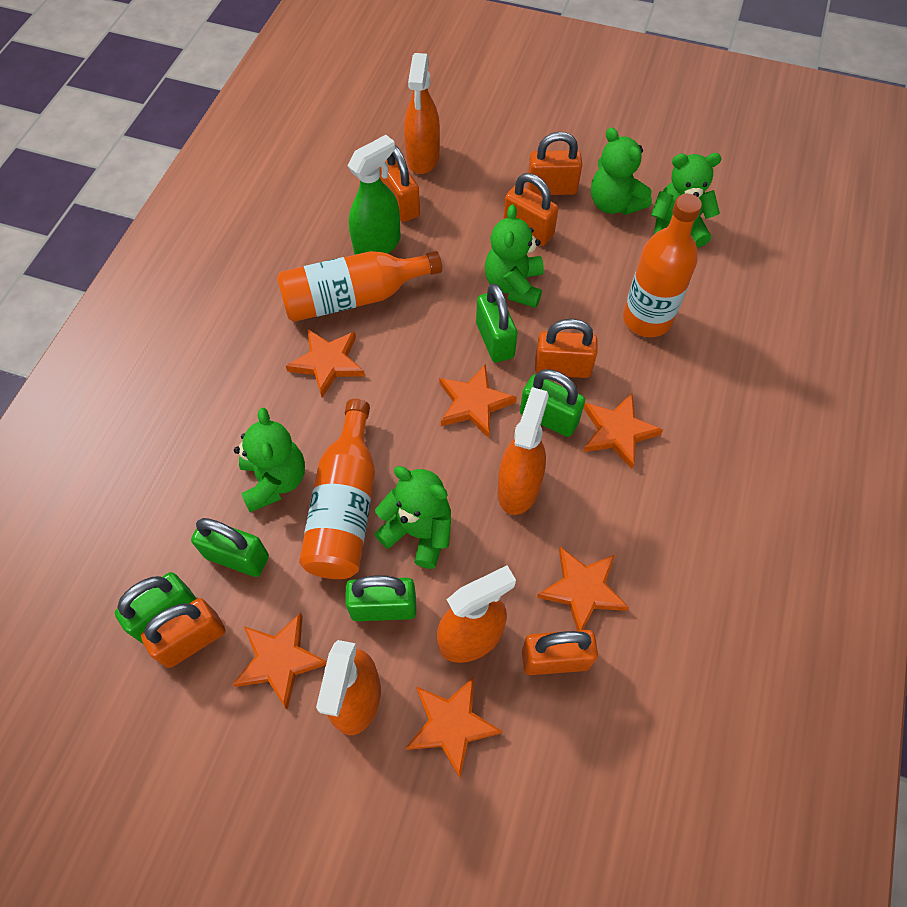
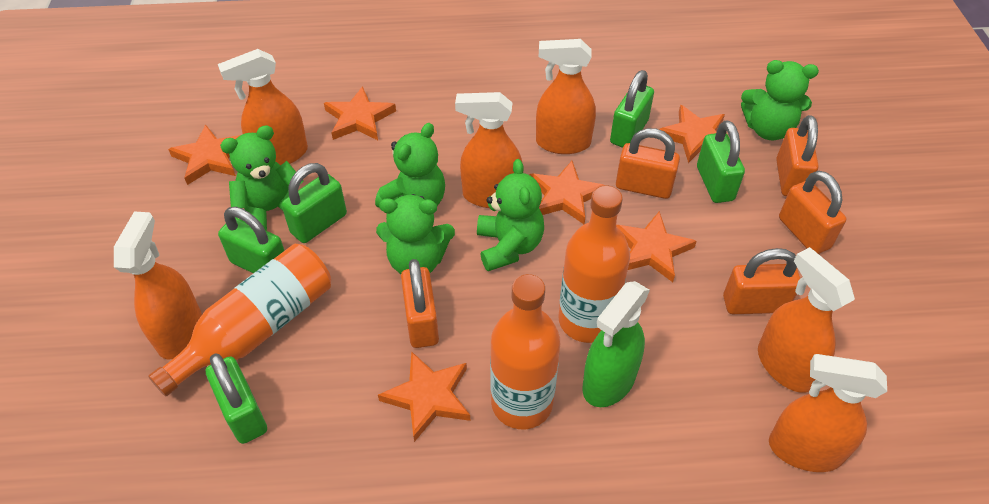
orange padlock: 6 -> 5
orange spray bottle: 4 -> 6

